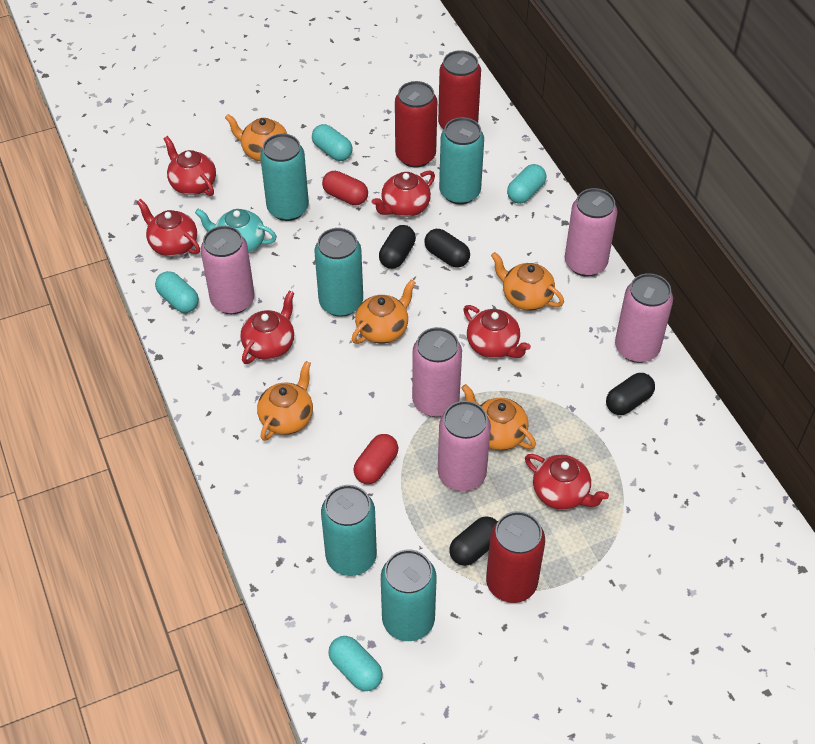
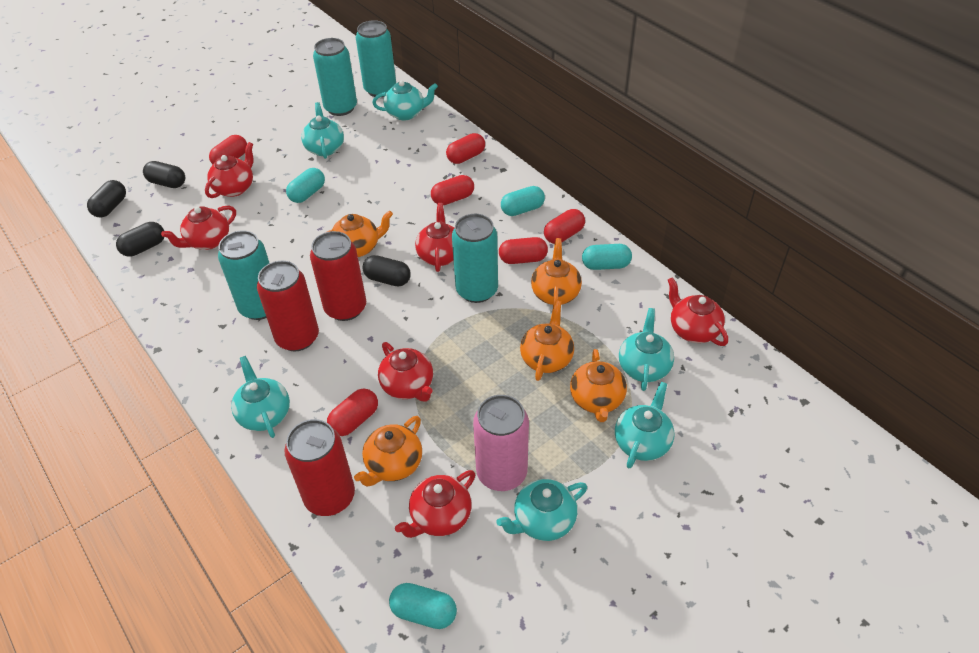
pink can: 5 -> 1
red capsule: 2 -> 6
turquoise can: 5 -> 4
turquoise teapot: 1 -> 6

